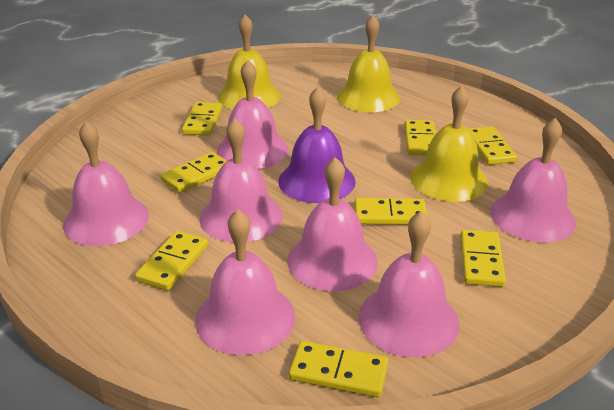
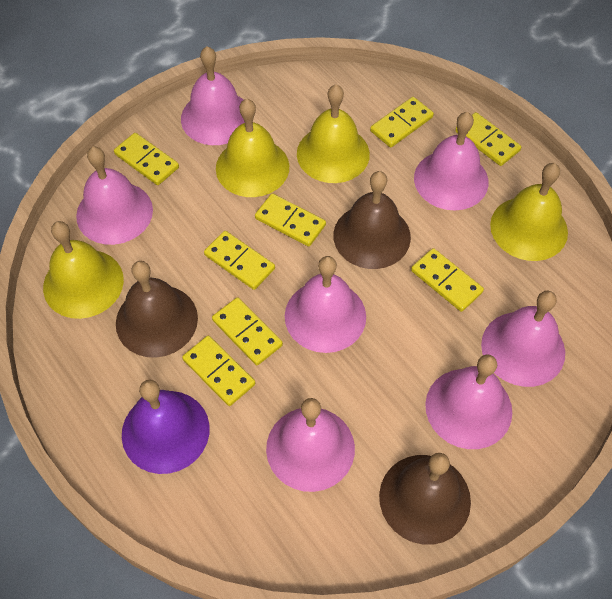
brown bell: 0 -> 3
yellow bell: 3 -> 4

